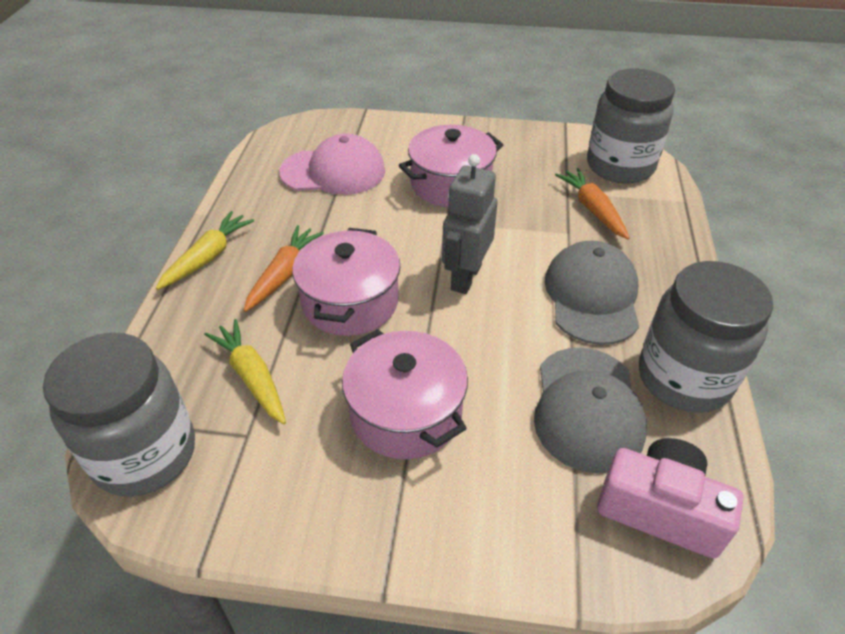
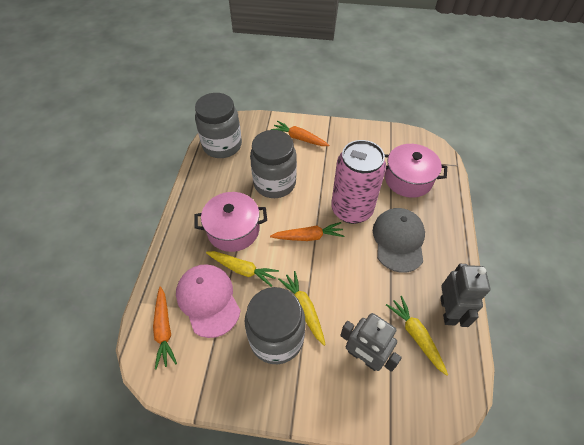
grey cap: 2 -> 1
grey robot: 1 -> 2
orange carrot: 2 -> 3
pink camera: 1 -> 0
pink can: 0 -> 1
pink pot: 3 -> 2
yellow carrot: 2 -> 3

